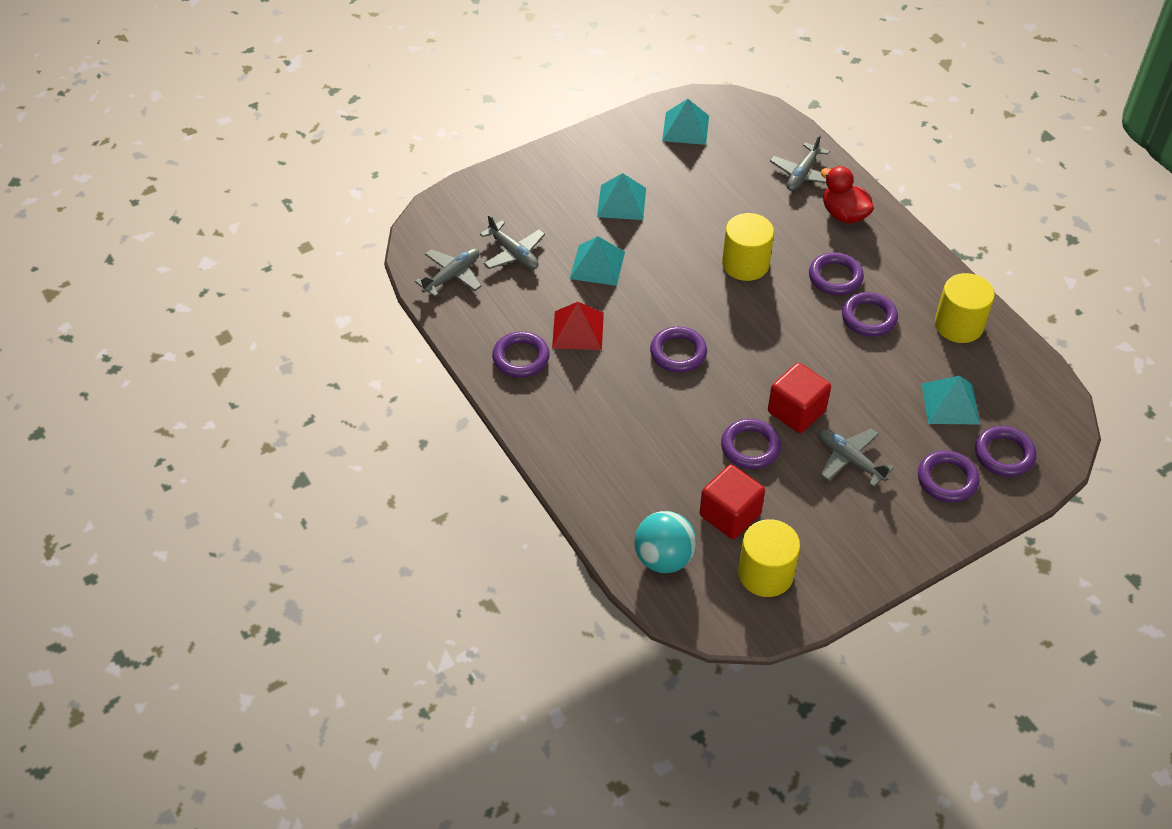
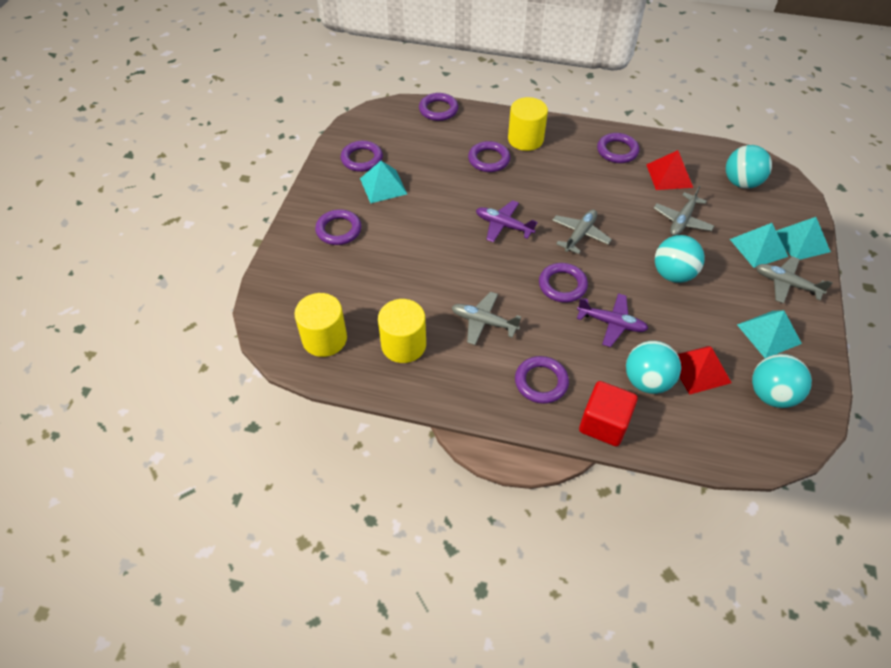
purple plane: 0 -> 2
red cube: 2 -> 1
red duck: 1 -> 0
red pyramid: 1 -> 2
turquoise ball: 1 -> 4

